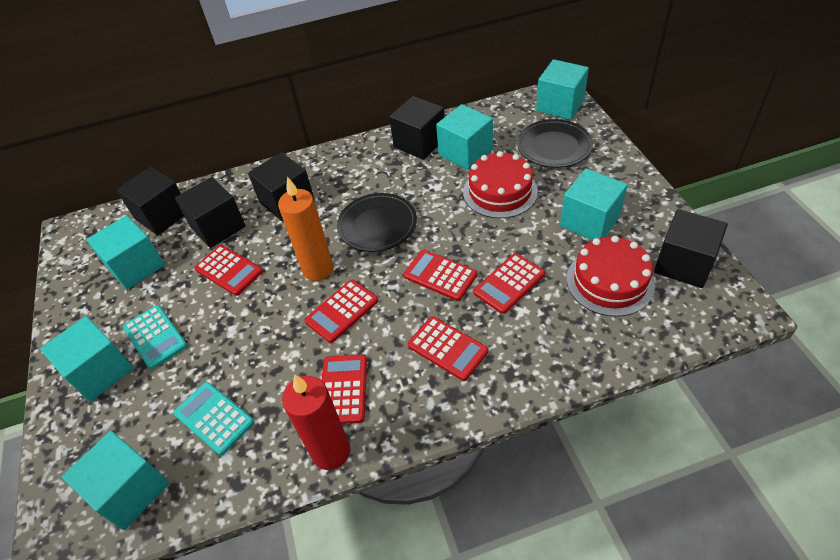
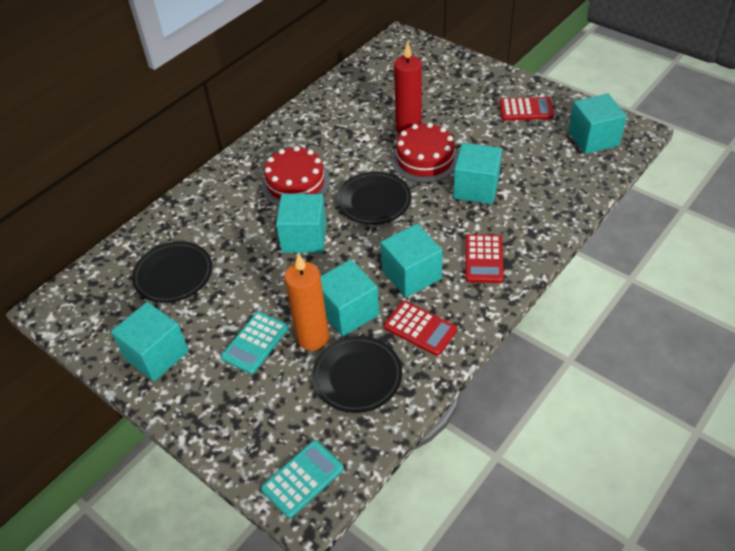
black cube: 5 -> 0
black plate: 2 -> 3
red calculator: 6 -> 3

